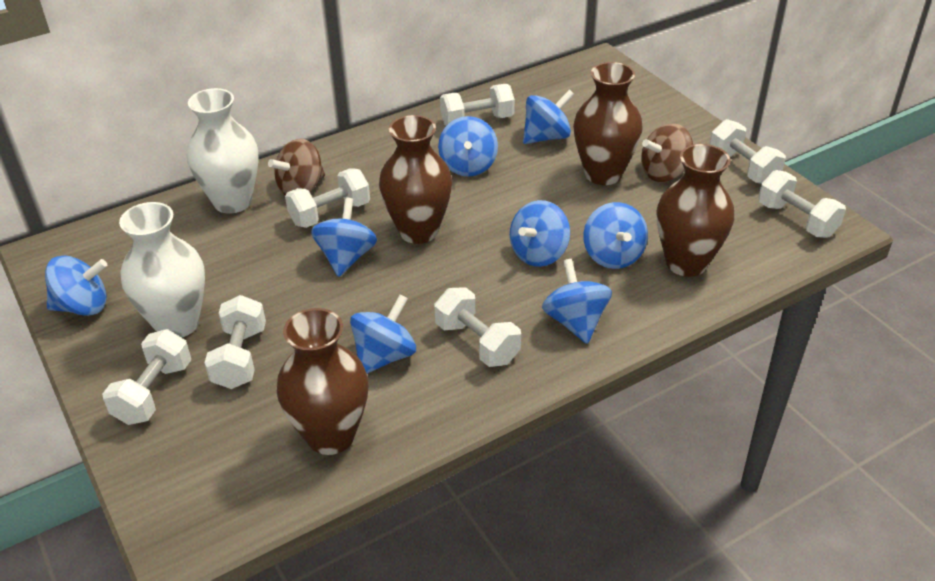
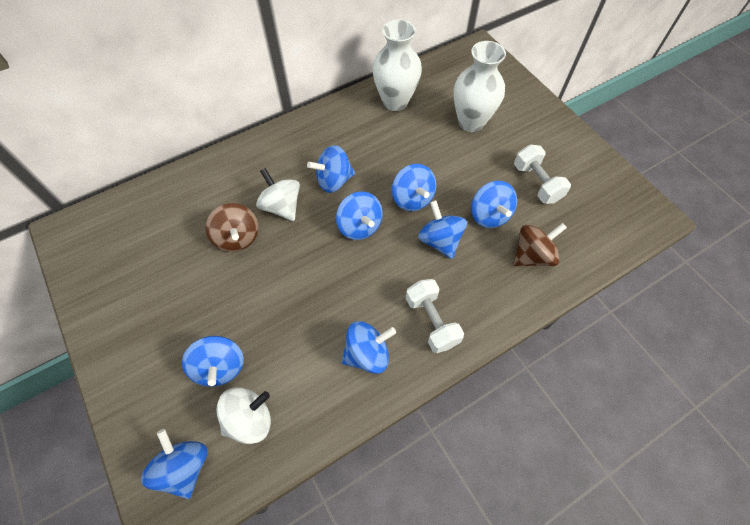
brown vase: 4 -> 0
white dumbbell: 7 -> 2
white spinning top: 0 -> 2

